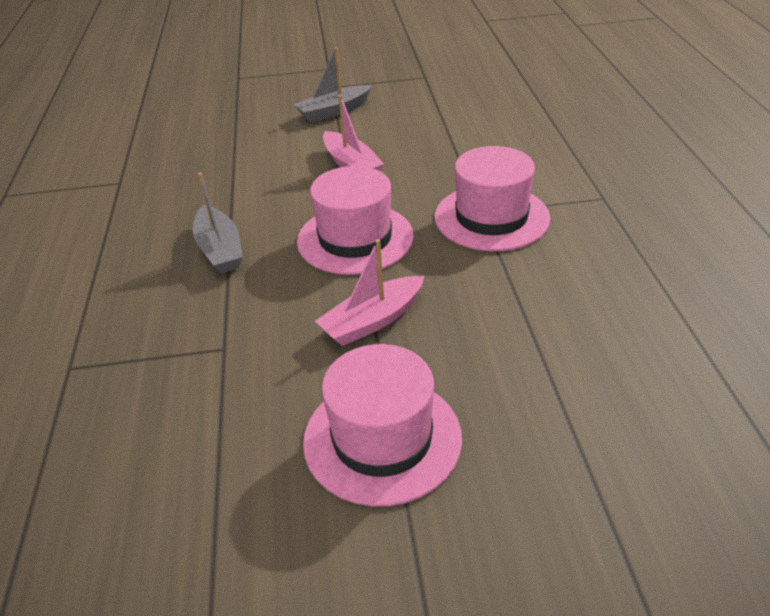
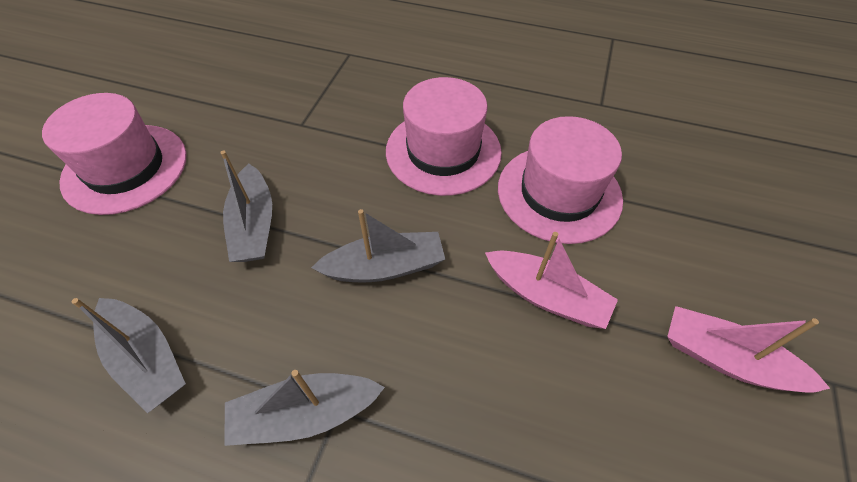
grey boat: 2 -> 4

